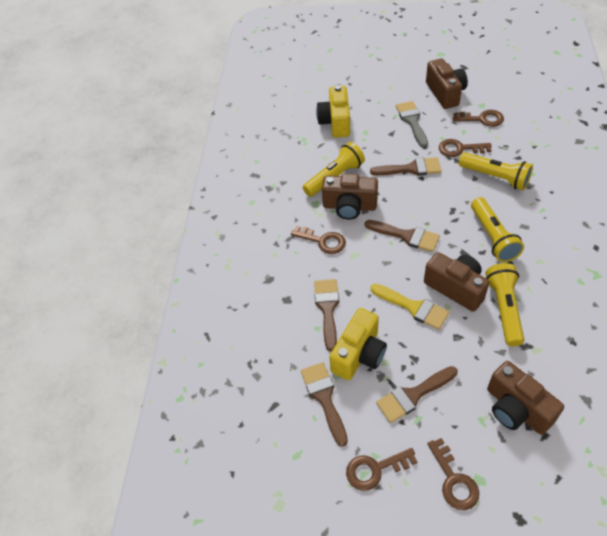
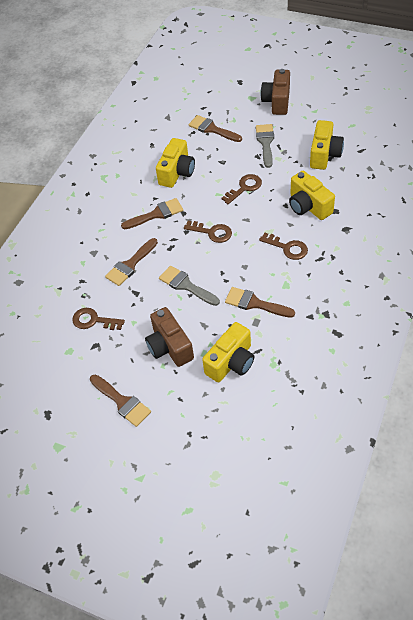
brown camera: 4 -> 2
brown key: 5 -> 4
grey brush: 1 -> 2
yellow brush: 1 -> 0
yellow camera: 2 -> 4
yellow flashlight: 4 -> 0

